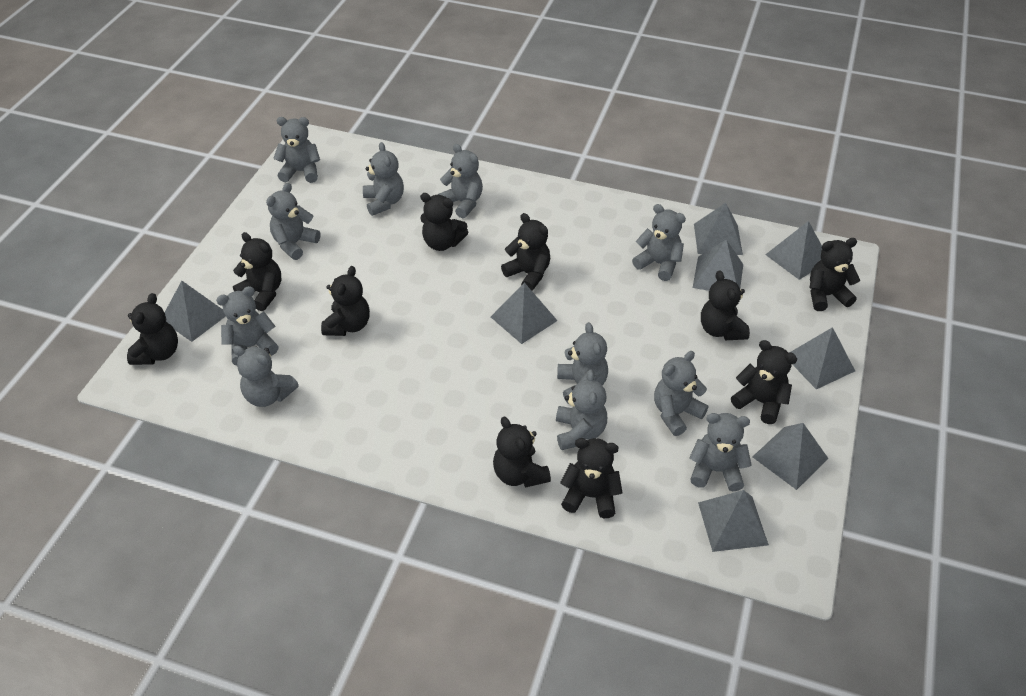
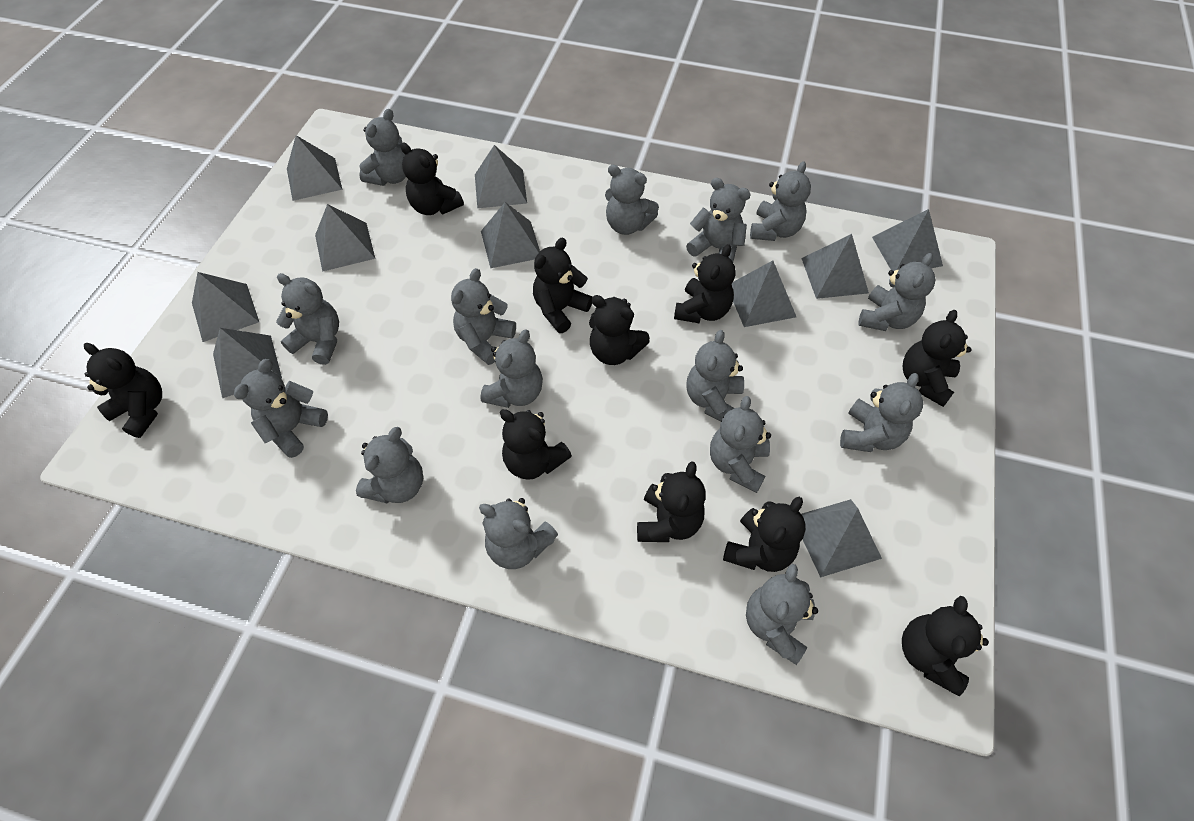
grey pyramid: 8 -> 10
grey teddy bear: 11 -> 15

